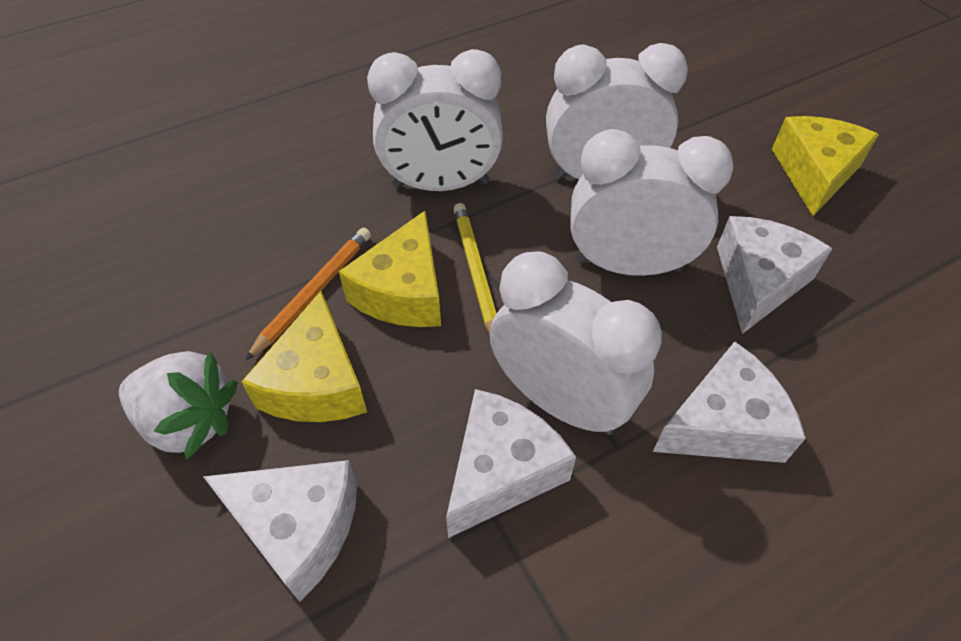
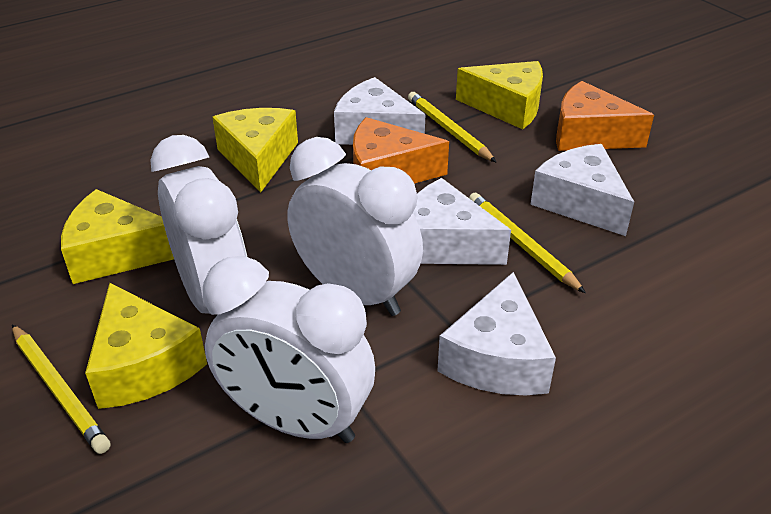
orange cheese: 0 -> 2
orange pencil: 1 -> 0
white clock: 4 -> 3
white strawberry: 1 -> 0
yellow cheese: 3 -> 4
yellow pencil: 1 -> 3

